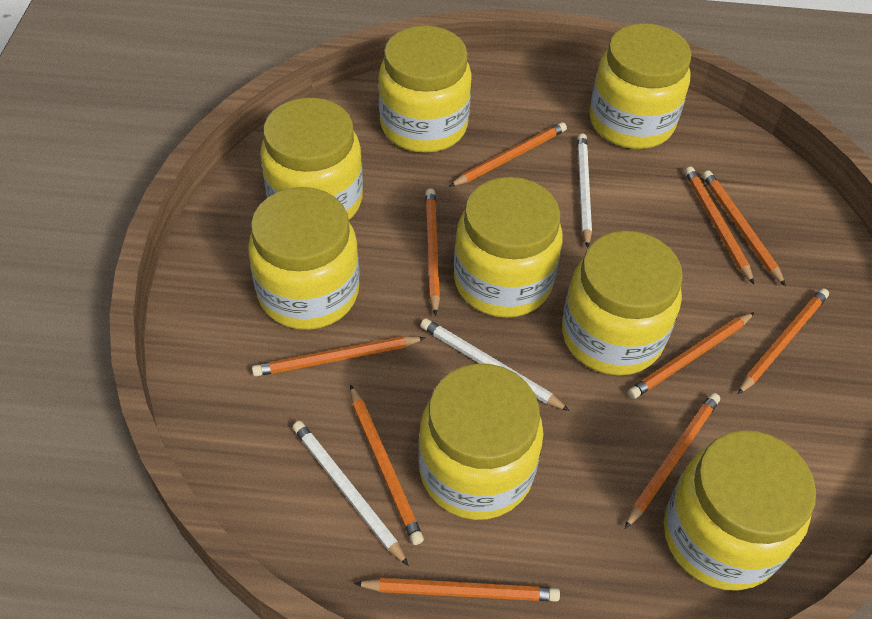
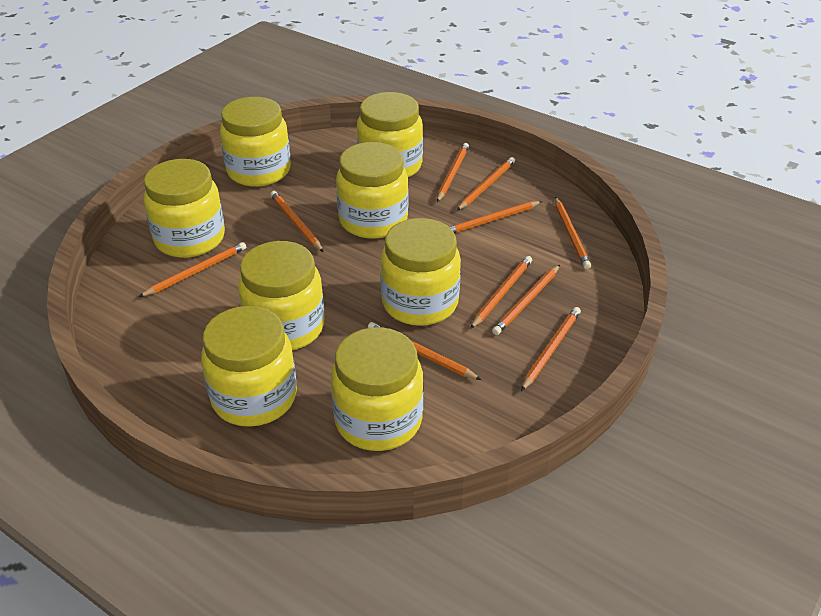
white pencil: 3 -> 0

